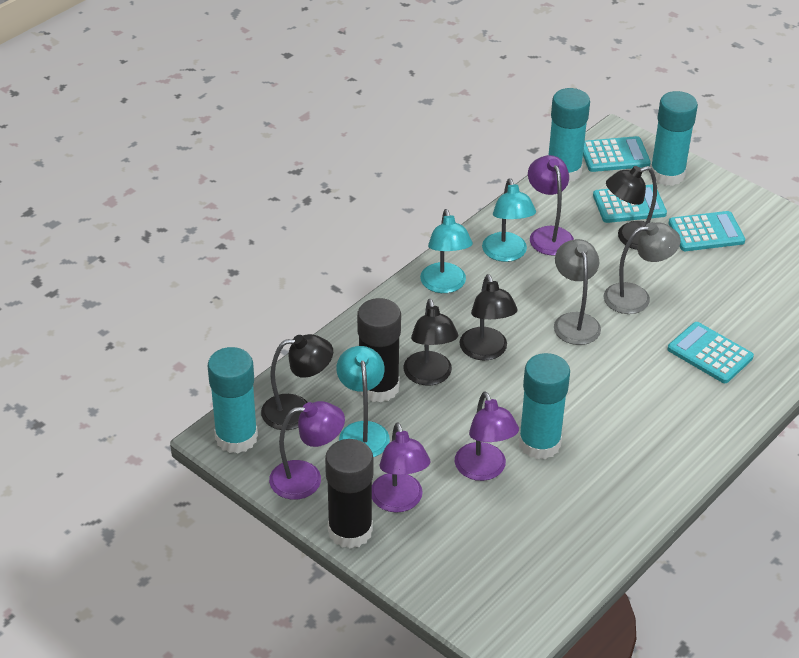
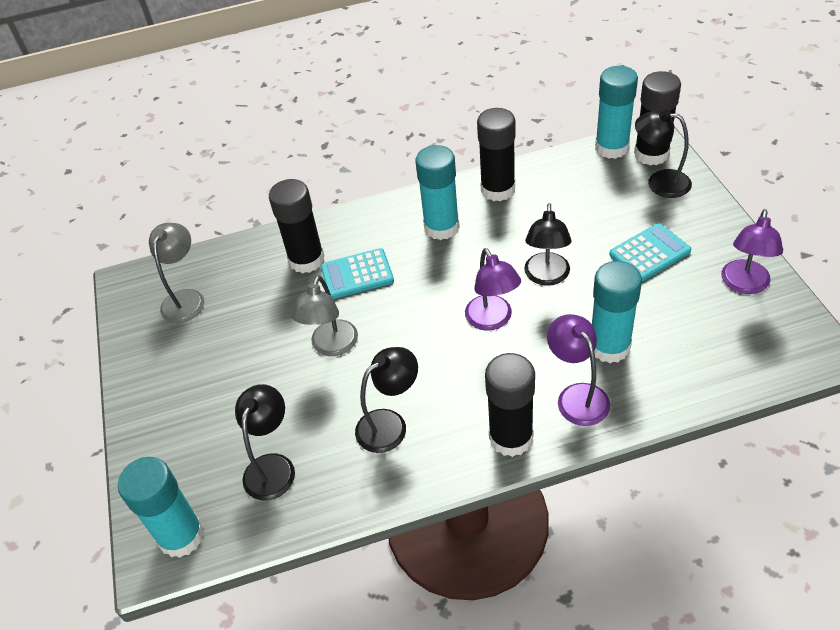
black glue stick: 2 -> 4
purple lamp: 4 -> 3
turquoise calculator: 4 -> 2
turquoise lamp: 3 -> 0

